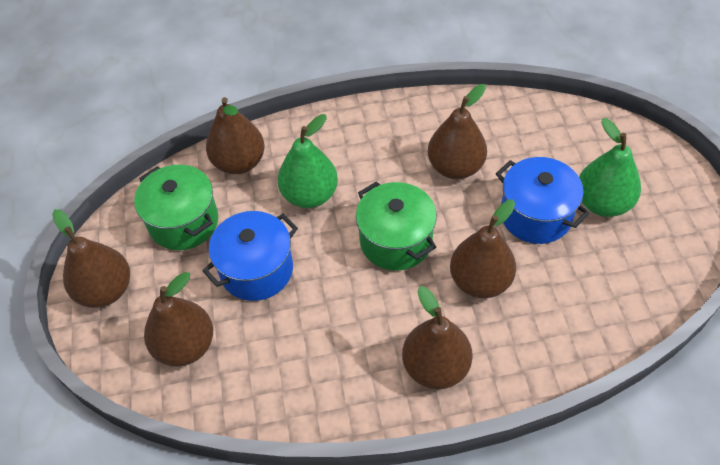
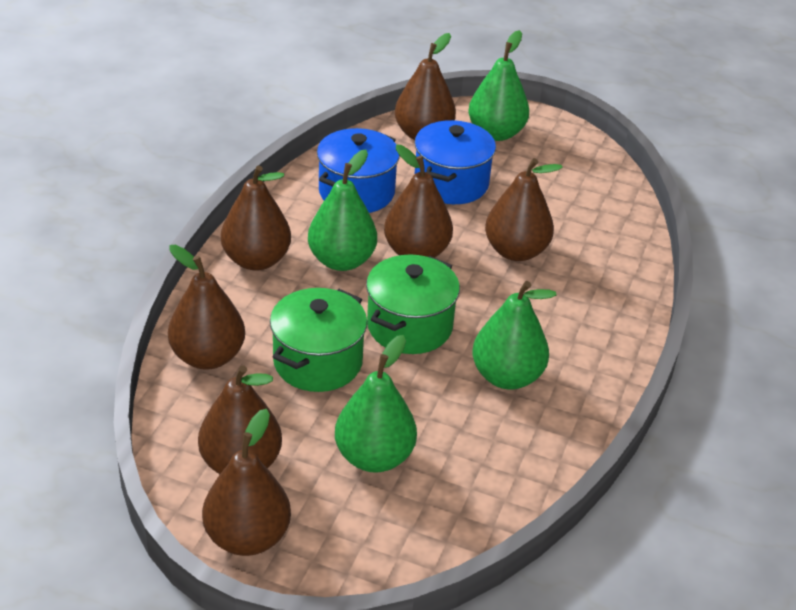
brown pear: 6 -> 7
green pear: 2 -> 4

